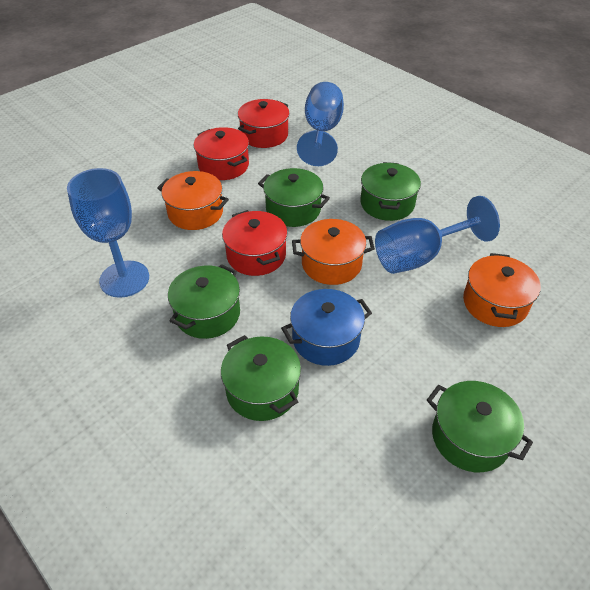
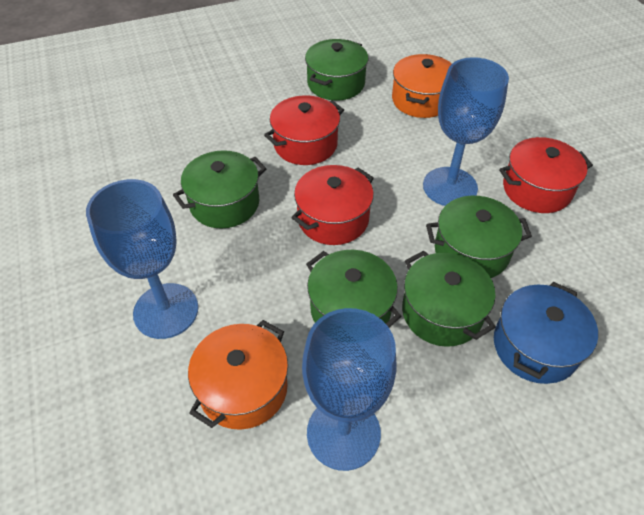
orange pot: 3 -> 2

